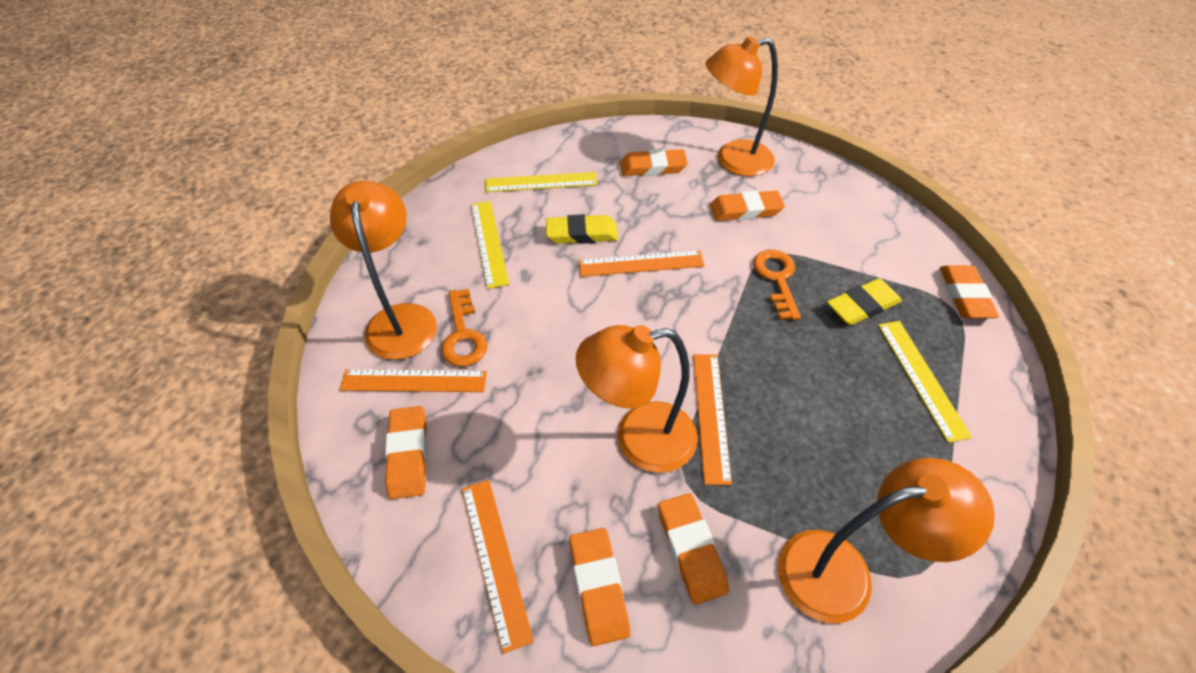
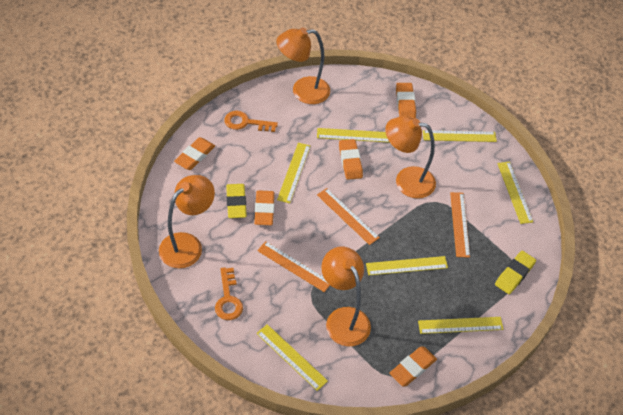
orange eraser: 6 -> 5
orange ruler: 4 -> 3
yellow ruler: 3 -> 7

